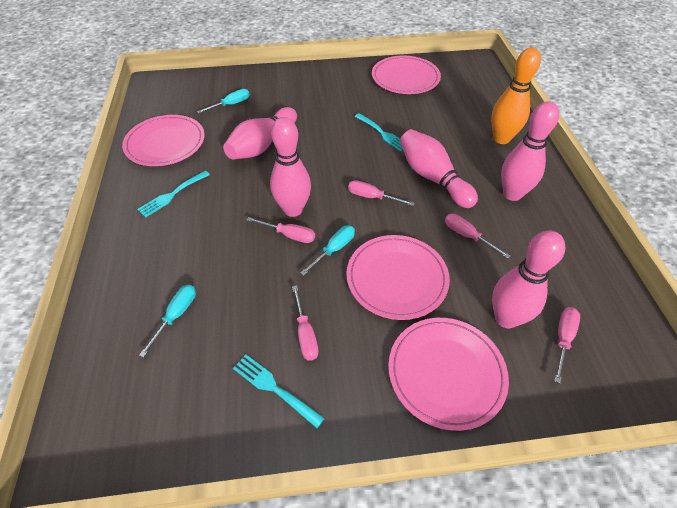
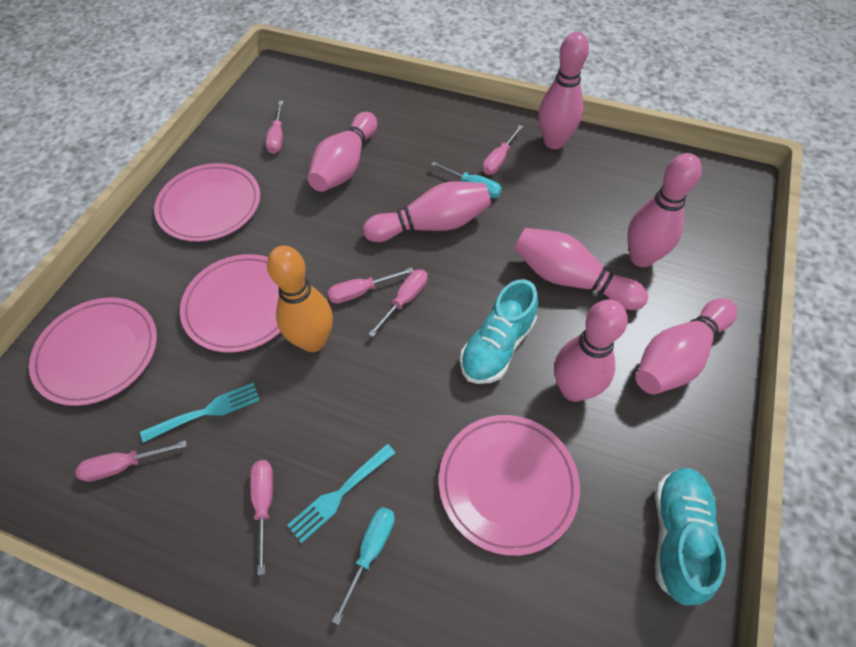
pink bowling pin: 5 -> 7
pink screwdriver: 5 -> 6
turquoise fork: 3 -> 2
turquoise screwdriver: 3 -> 2
turquoise shoe: 0 -> 2

